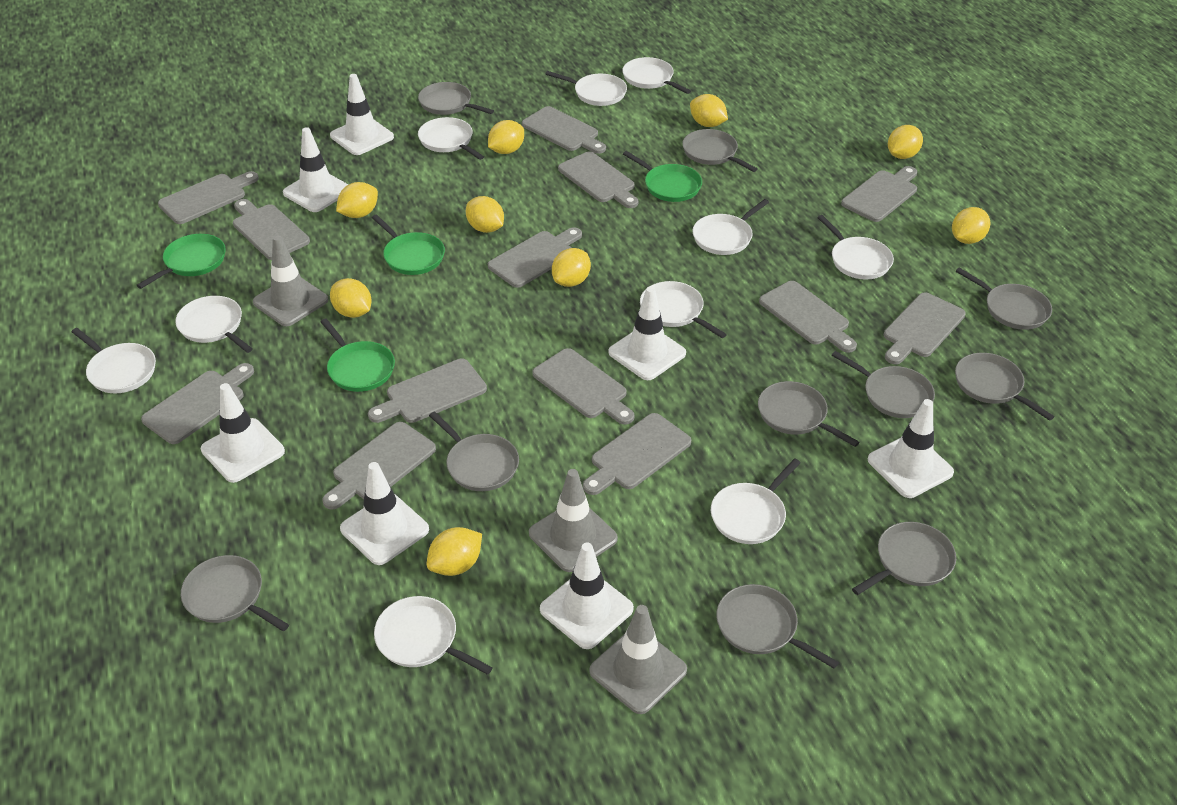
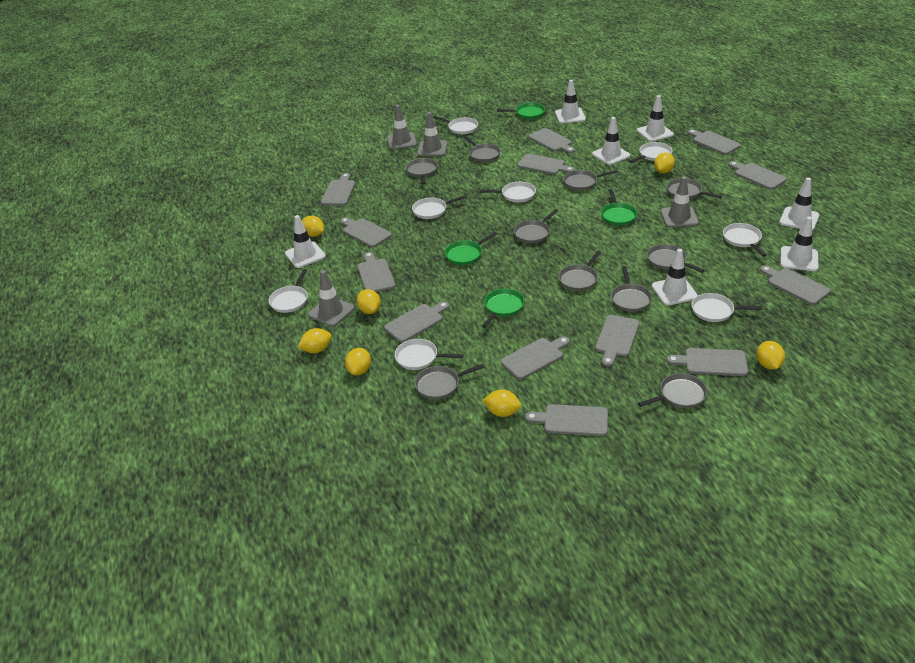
grey traffic cone: 3 -> 4
white pan: 10 -> 8
yellow lemon: 9 -> 7

